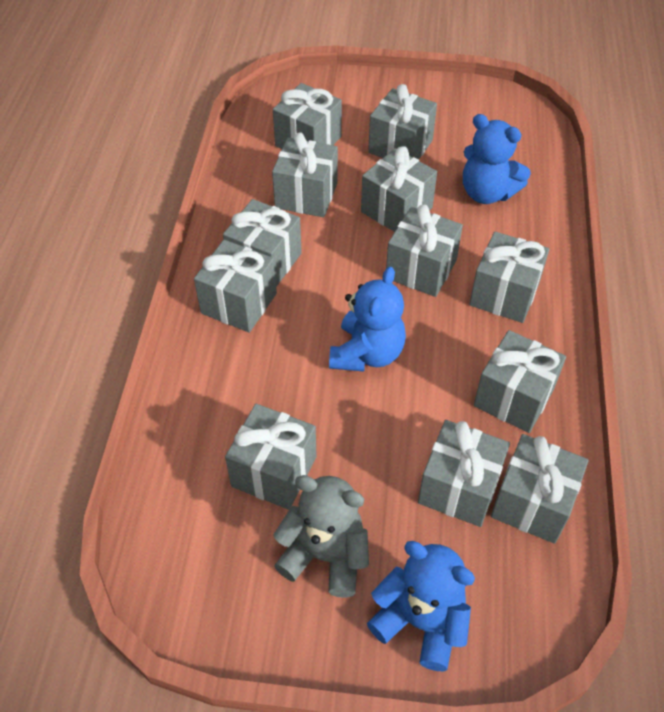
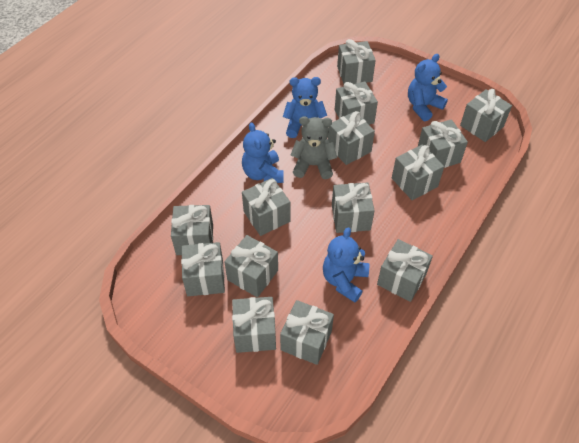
blue teddy bear: 3 -> 4
grey gift: 12 -> 14

